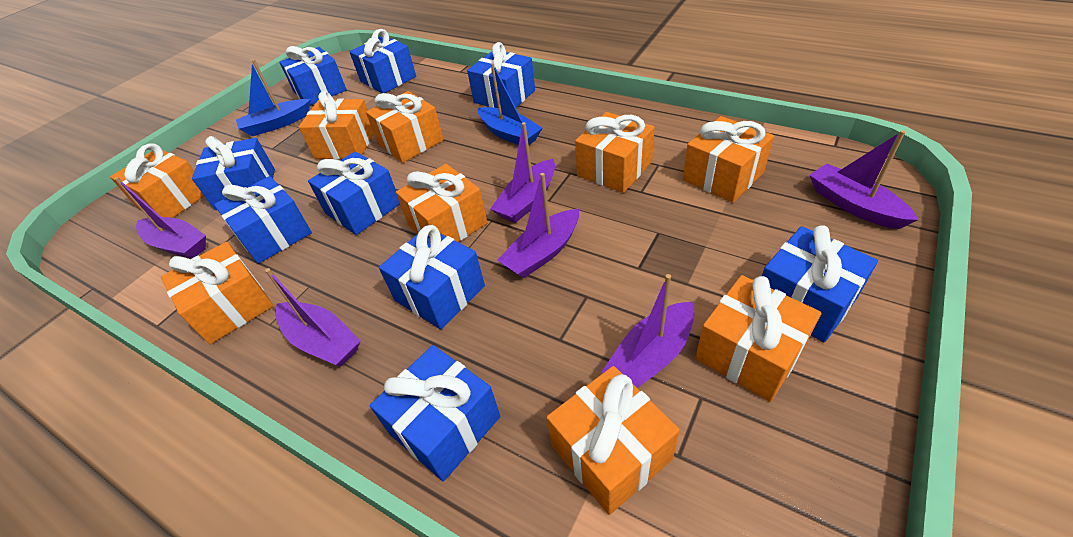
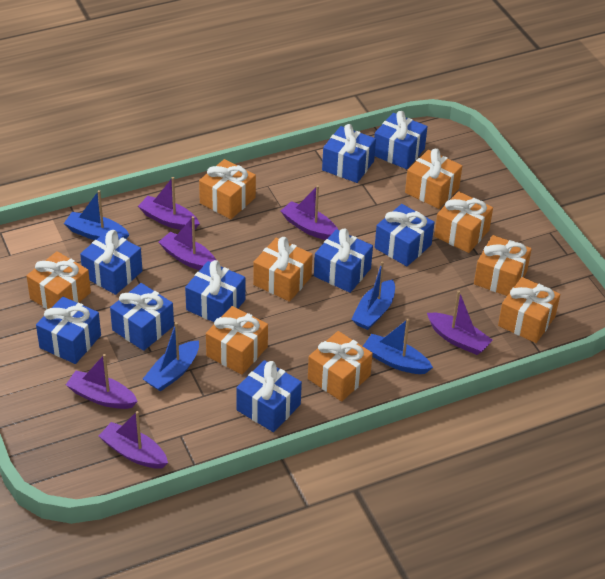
blue boat: 2 -> 4

